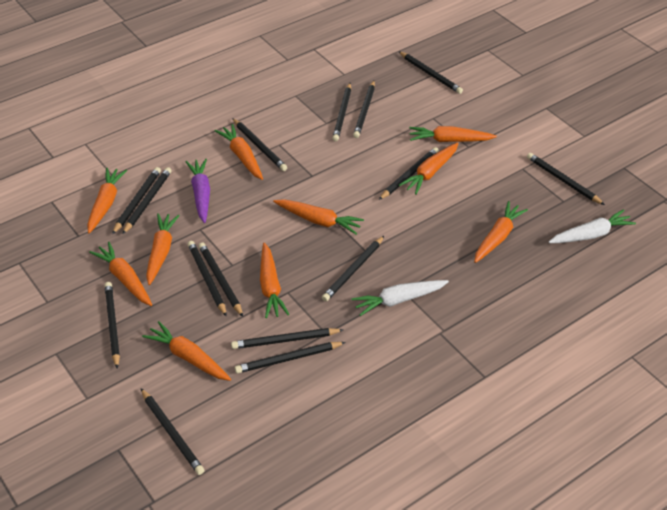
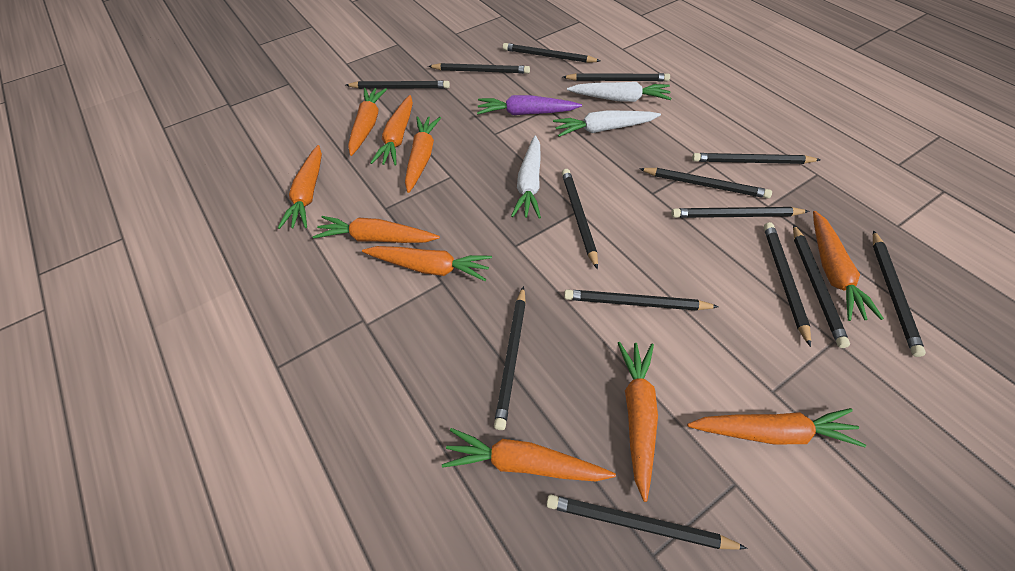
black pencil: 15 -> 14
white carrot: 2 -> 3

